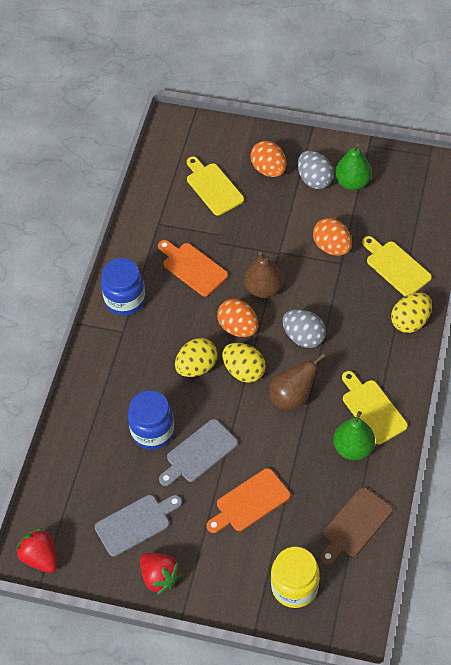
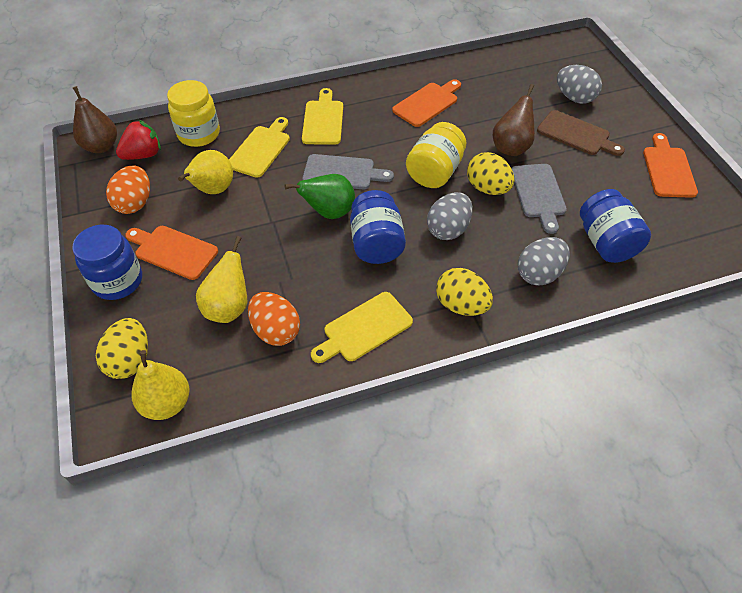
blue jar: 2 -> 3
green pear: 2 -> 1
grey egg: 2 -> 3
orange cutting board: 2 -> 3
orange egg: 3 -> 2
red strawberry: 2 -> 1
yellow jar: 1 -> 2
yellow pear: 0 -> 3

